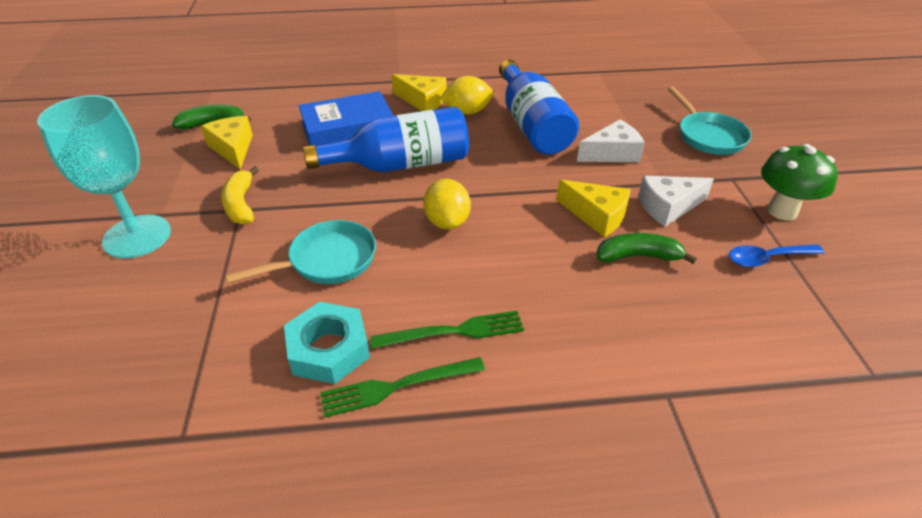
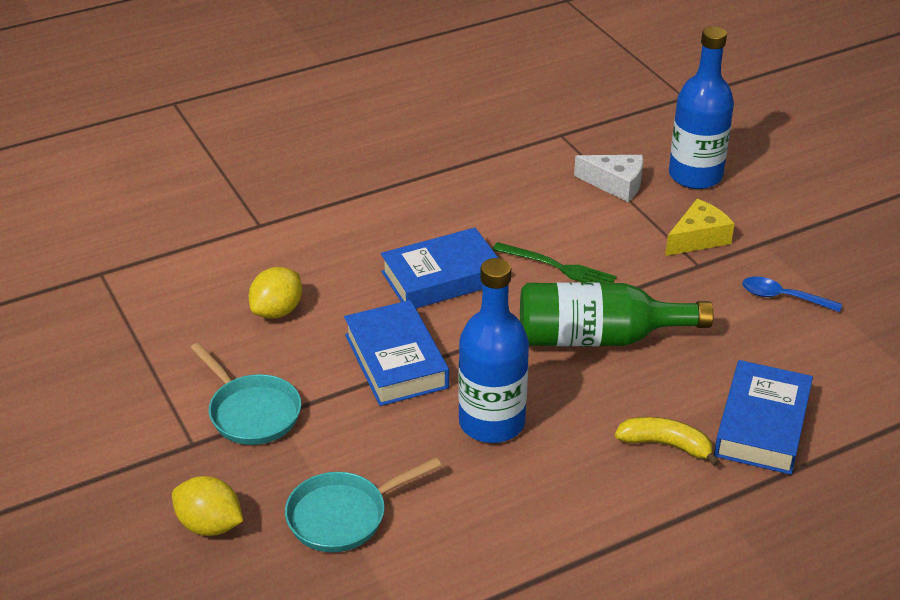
blue book: 1 -> 3
green banana: 2 -> 0
green bottle: 0 -> 1
green fork: 2 -> 1
green mushroom: 1 -> 0
turquoise goblet: 1 -> 0
turquoise nut: 1 -> 0
white cheese: 2 -> 1
yellow cheese: 3 -> 1

